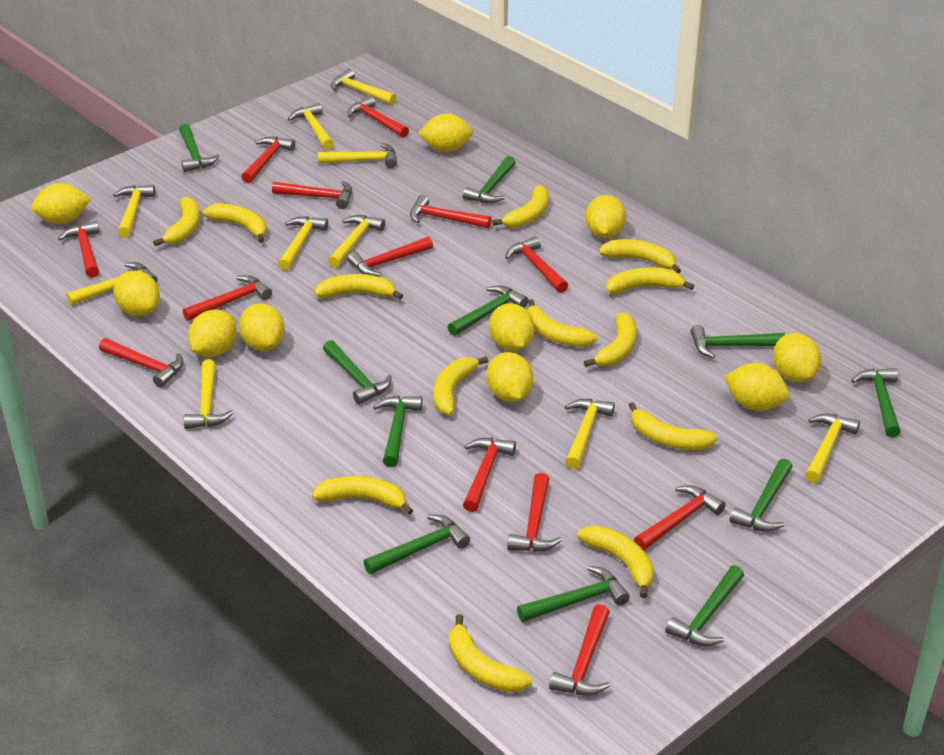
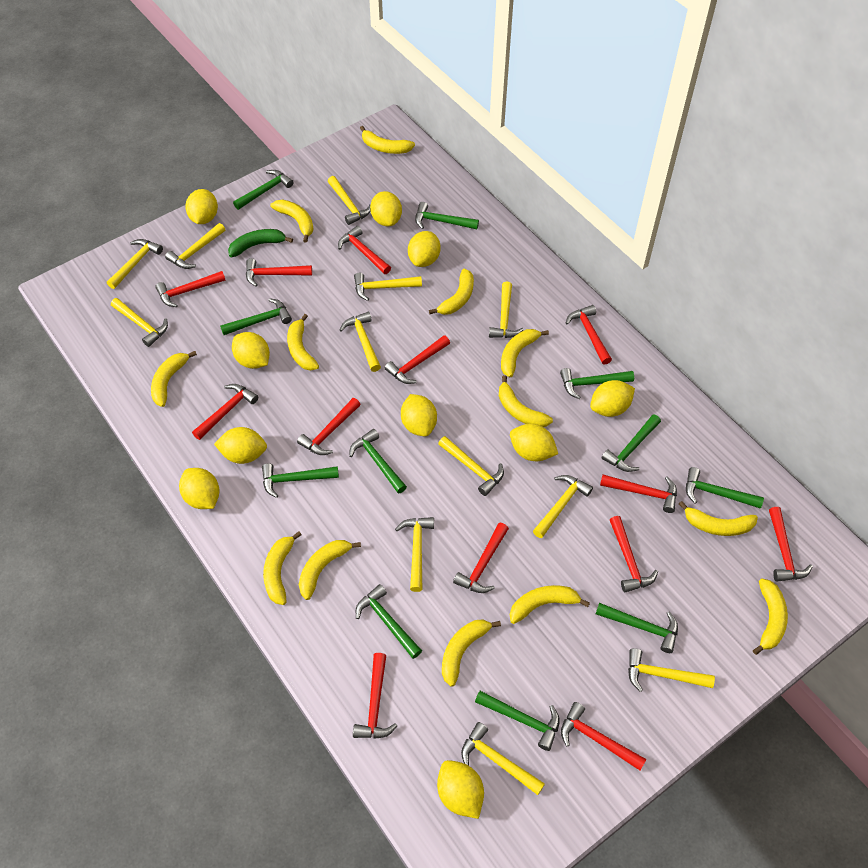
green banana: 0 -> 1
yellow hammer: 10 -> 12

